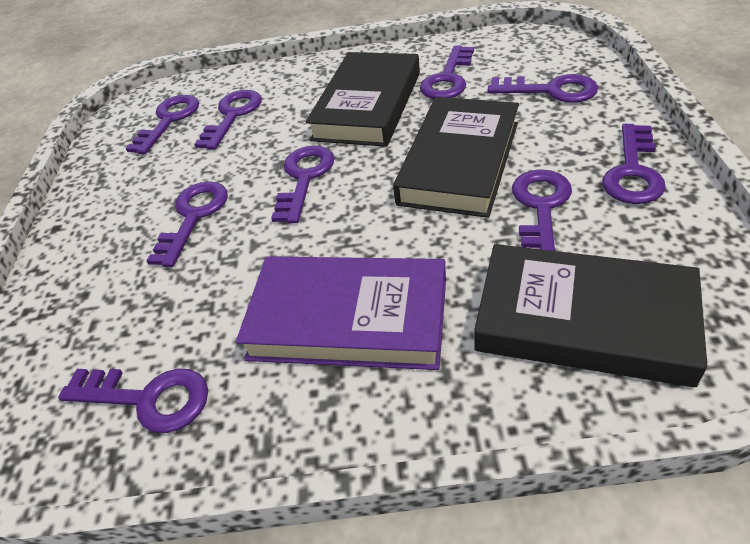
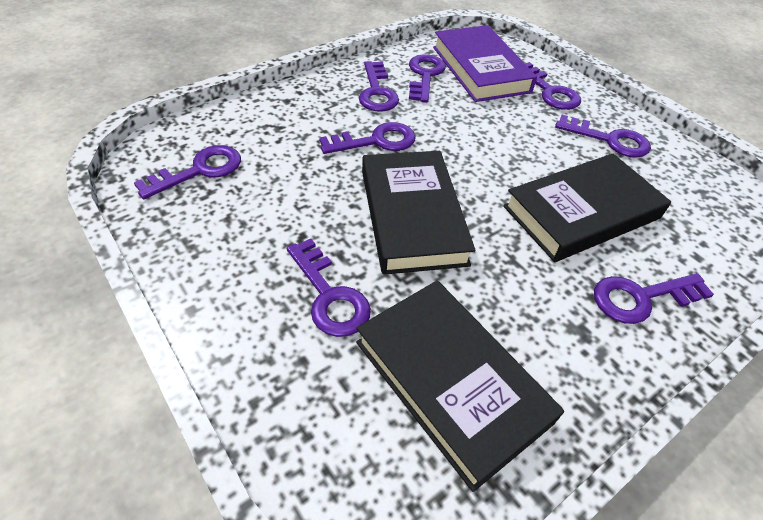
purple key: 9 -> 8

